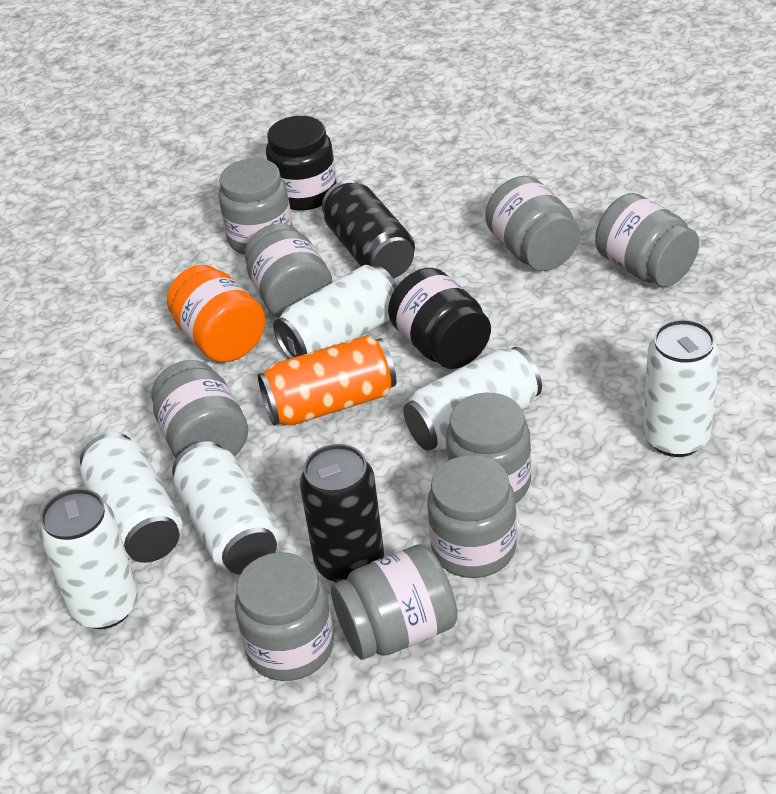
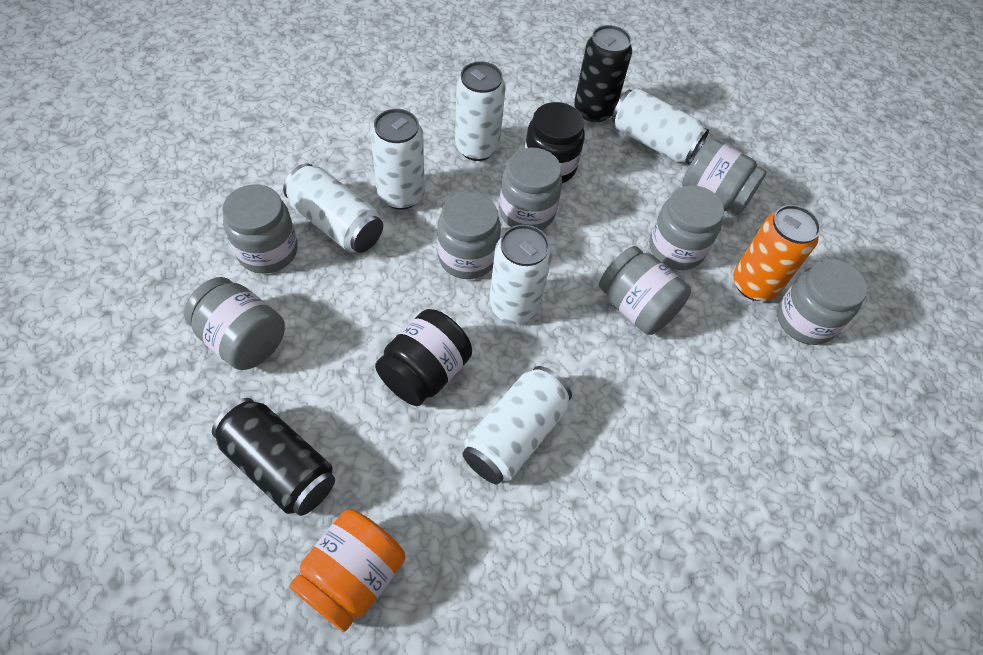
grey jar: 9 -> 8

